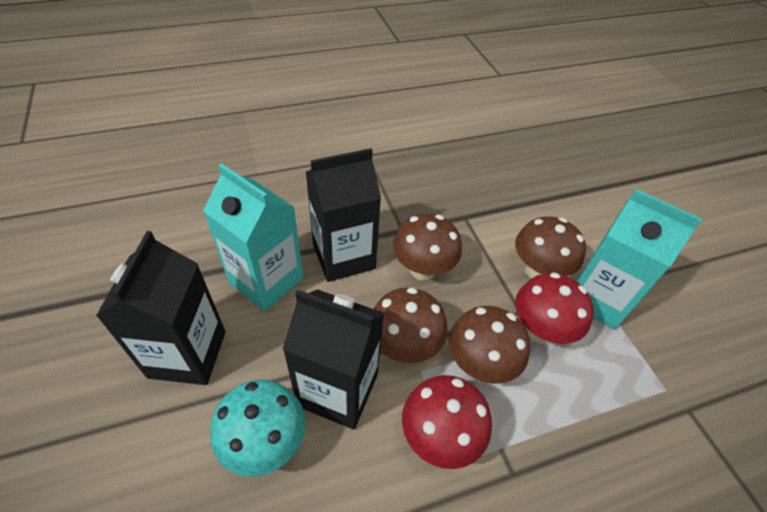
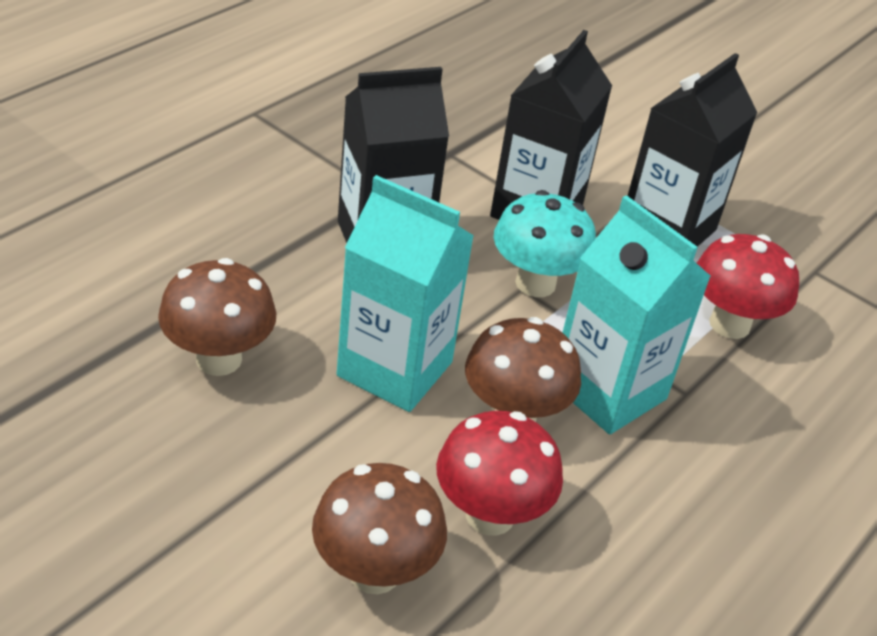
brown mushroom: 4 -> 3

